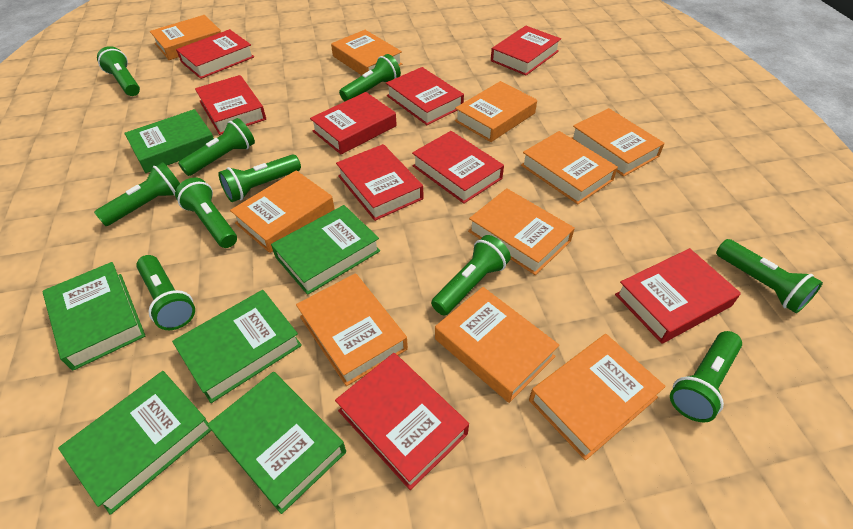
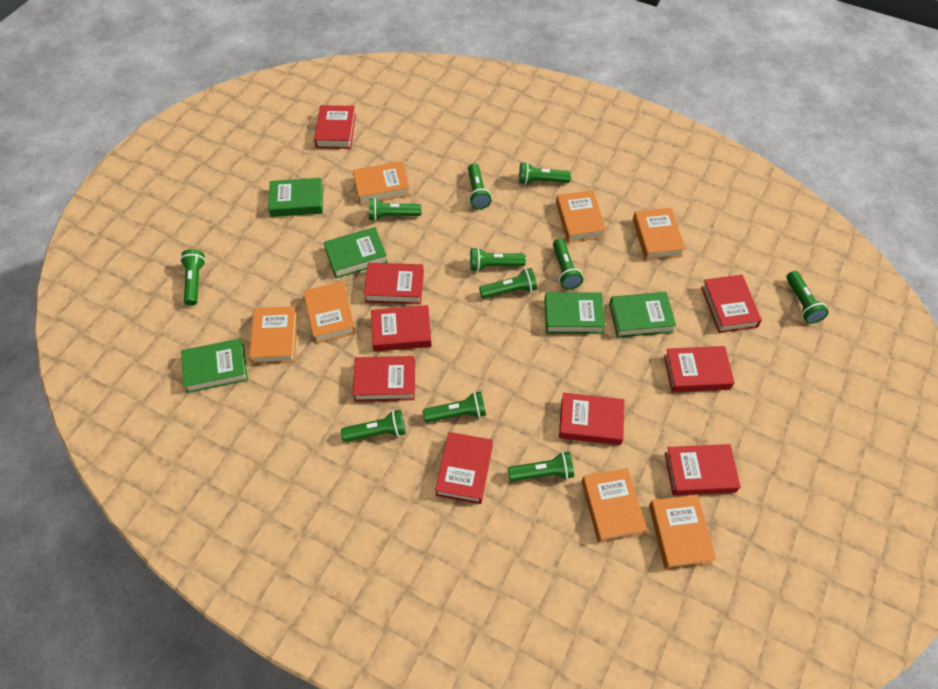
green book: 6 -> 5
green flashlight: 10 -> 11
orange book: 10 -> 7

